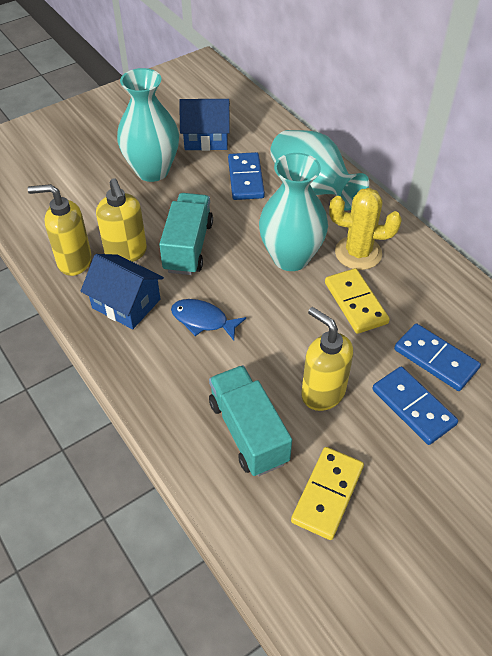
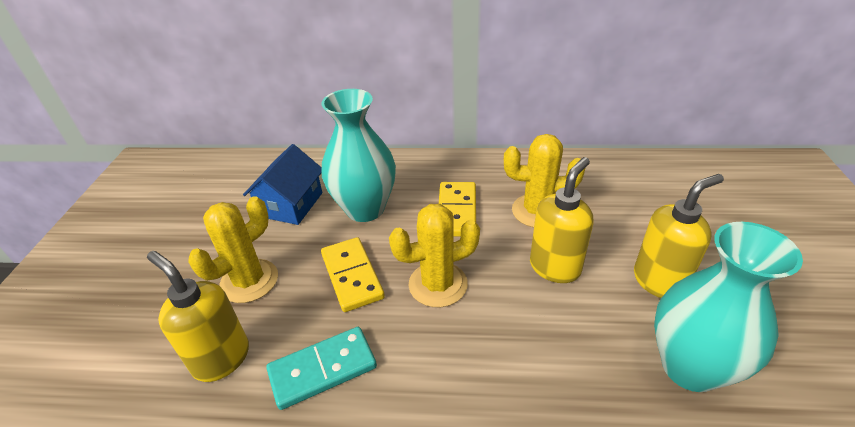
blue domino: 3 -> 0
blue fish: 1 -> 0
blue house: 2 -> 1
turquoise domino: 0 -> 1
turquoise truck: 2 -> 0
turquoise vase: 3 -> 2
yellow cactus: 1 -> 3

